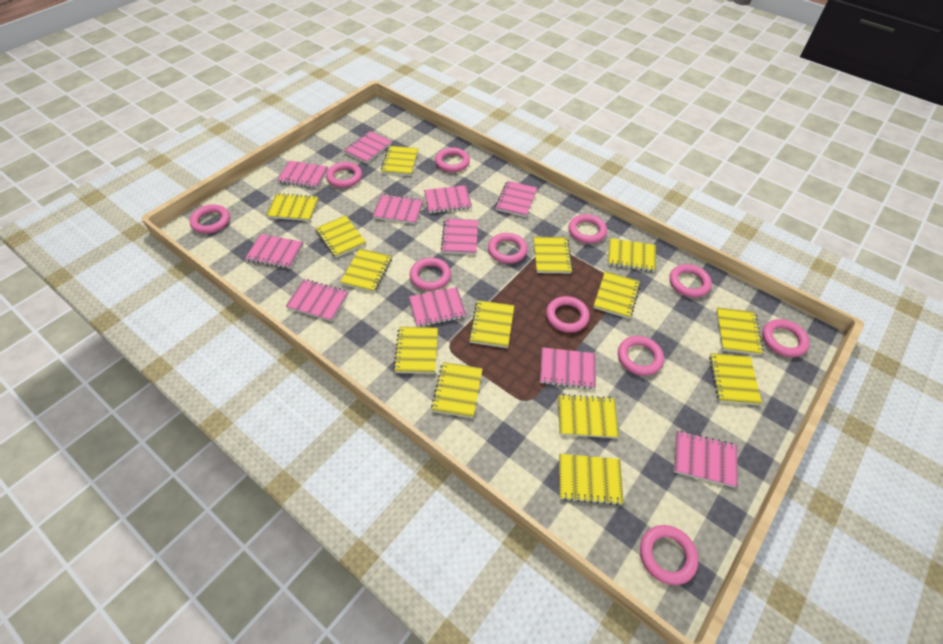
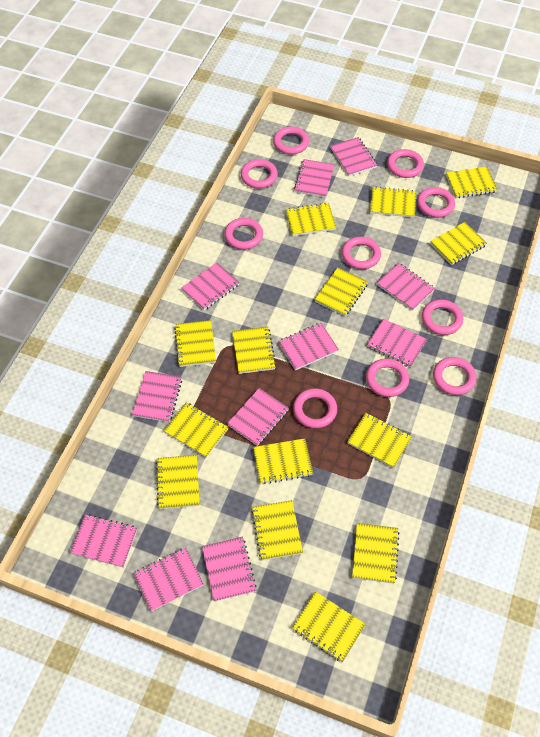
pink ring: 11 -> 10

